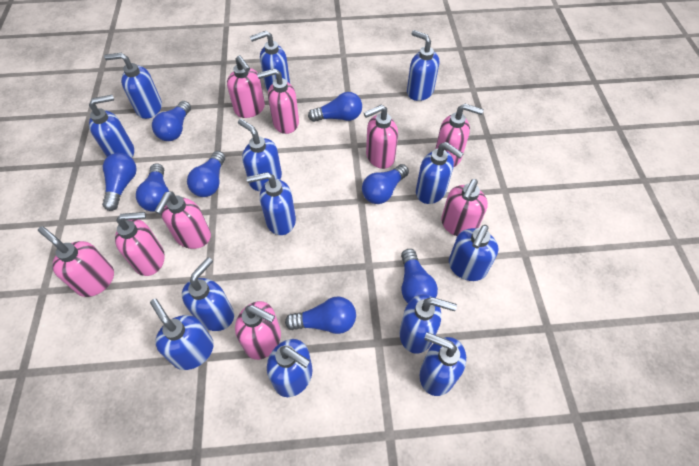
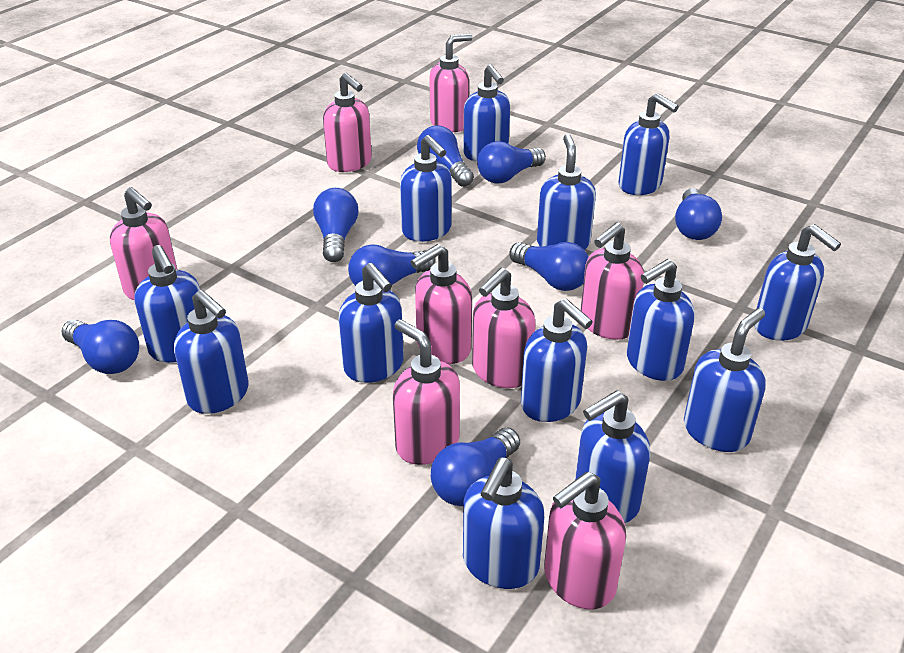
pink soap dispenser: 9 -> 8

